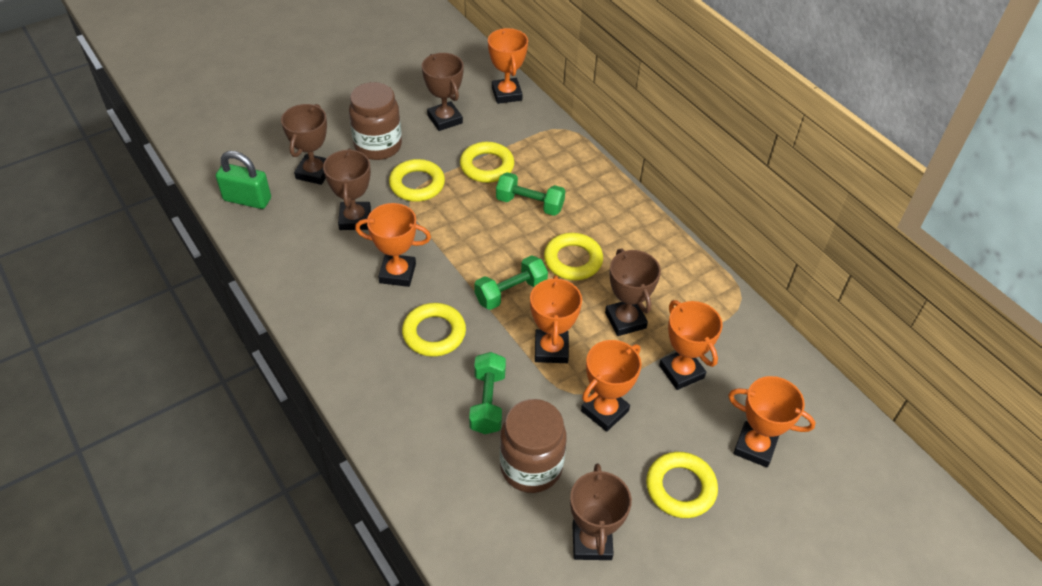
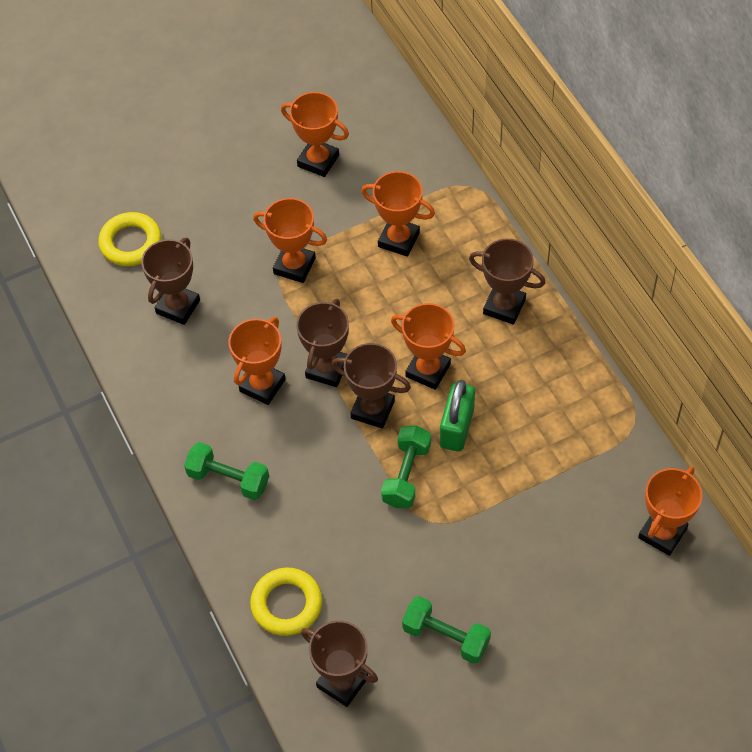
brown jar: 2 -> 0
yellow ring: 5 -> 2

